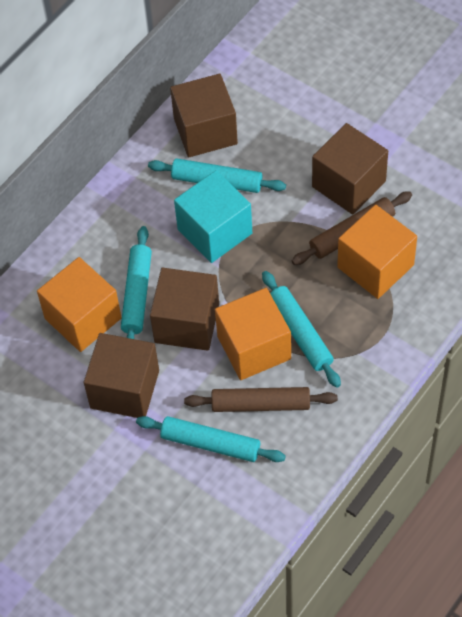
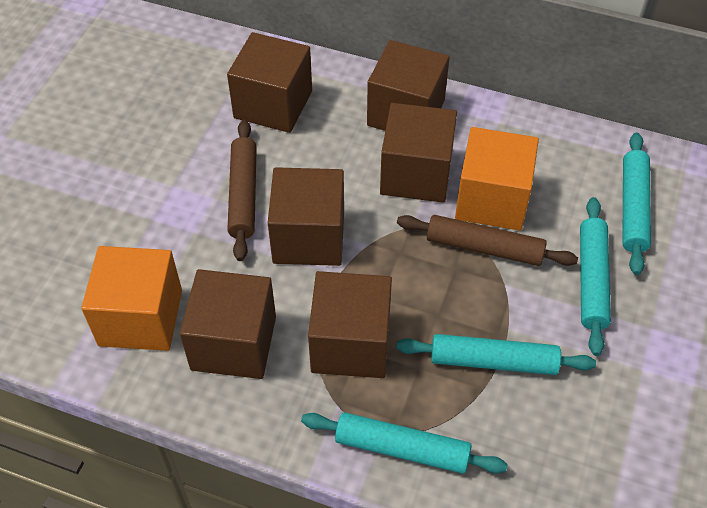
brown cube: 4 -> 6
orange cube: 3 -> 2
turquoise cube: 1 -> 0

